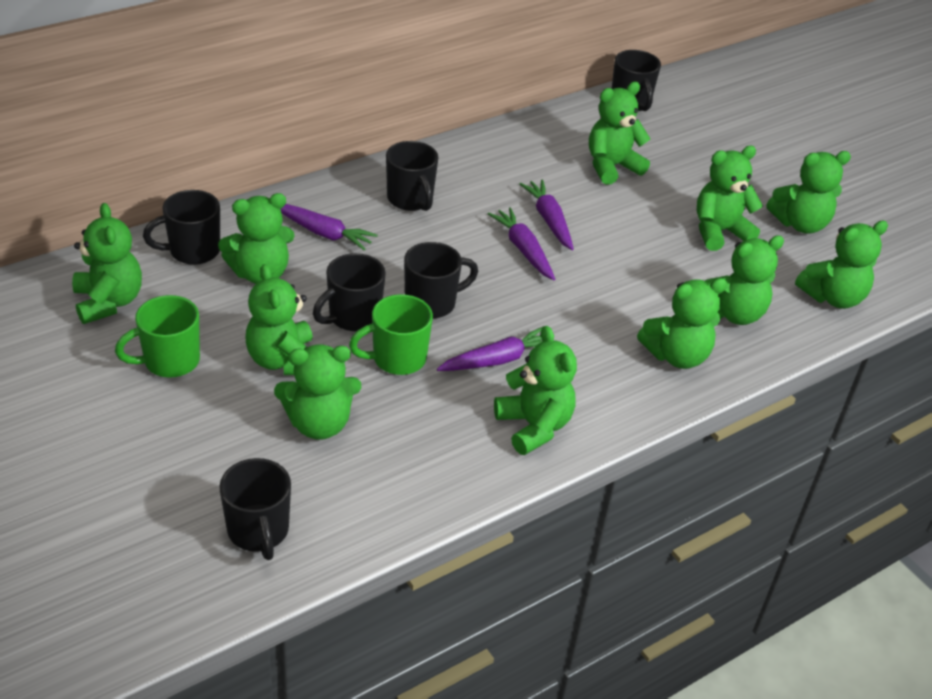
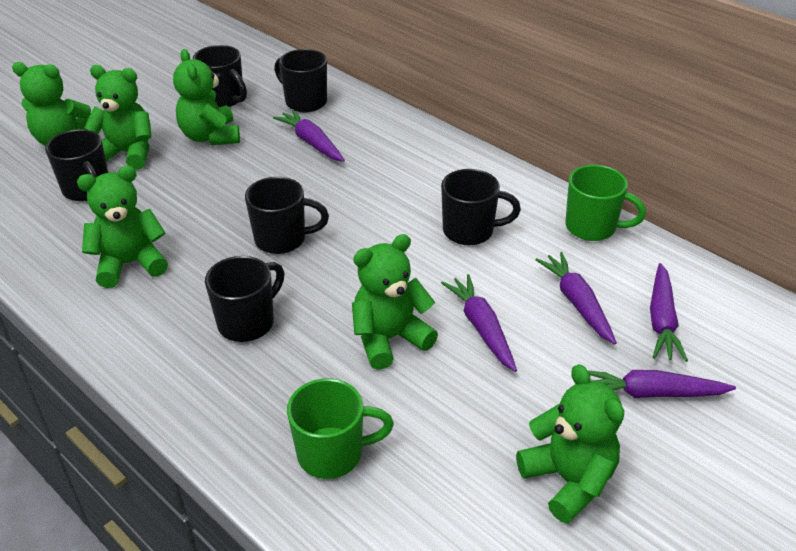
green teddy bear: 11 -> 6
purple carrot: 4 -> 5

